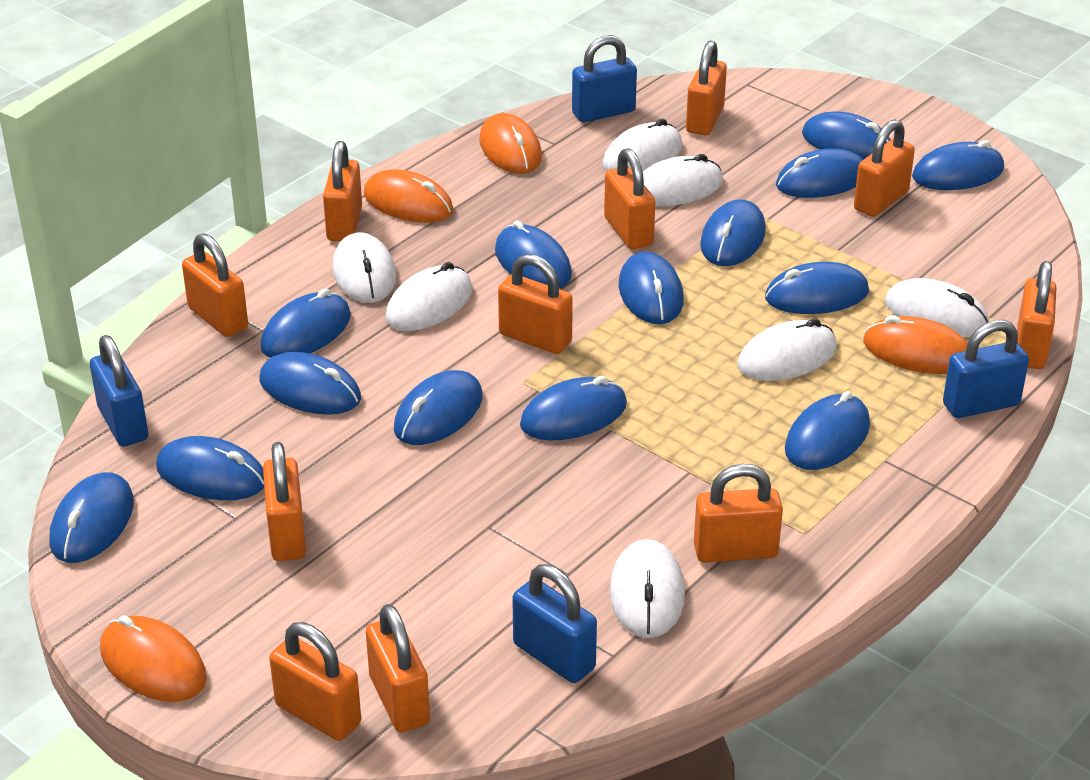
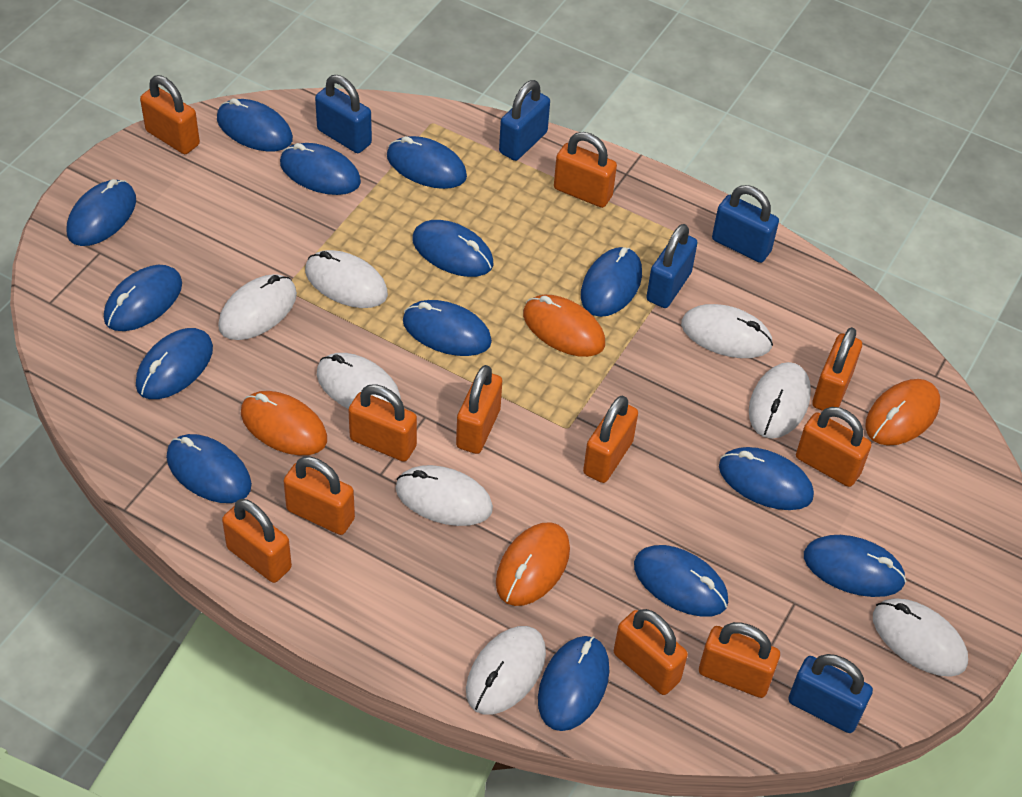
blue padlock: 4 -> 5
white mouse: 7 -> 8

